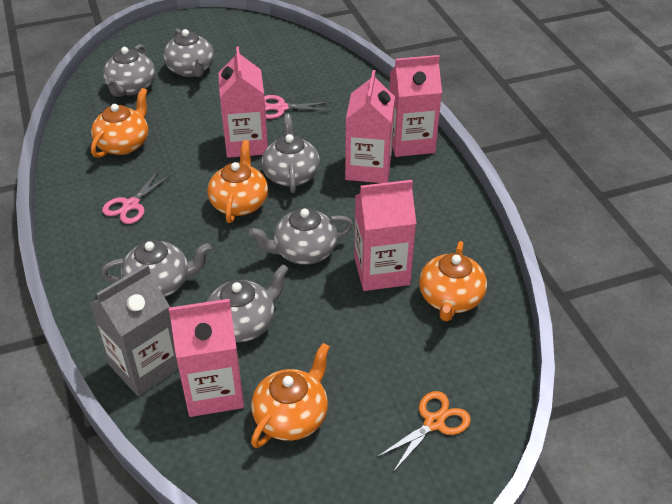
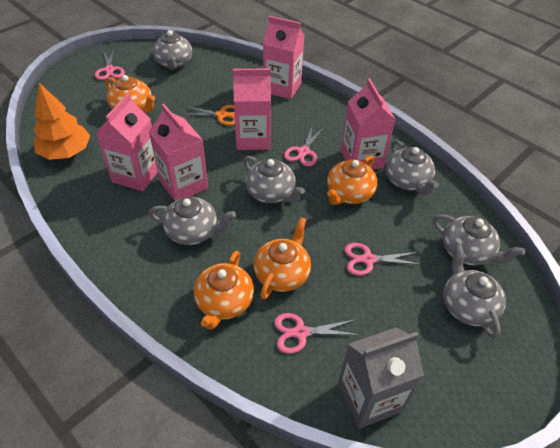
orange tree: 0 -> 1
pink scissors: 2 -> 4

